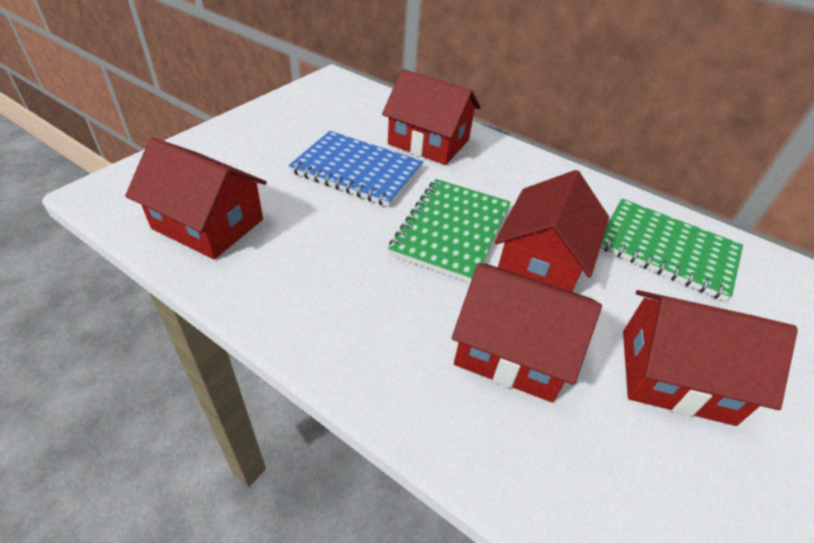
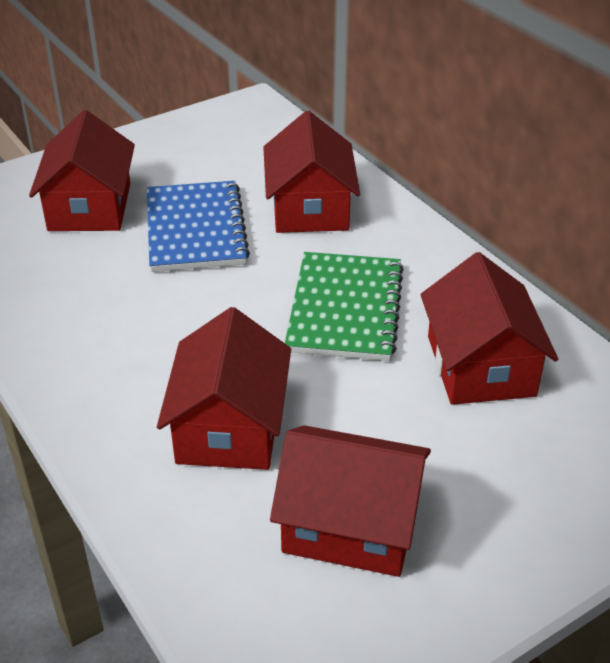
green notebook: 2 -> 1

